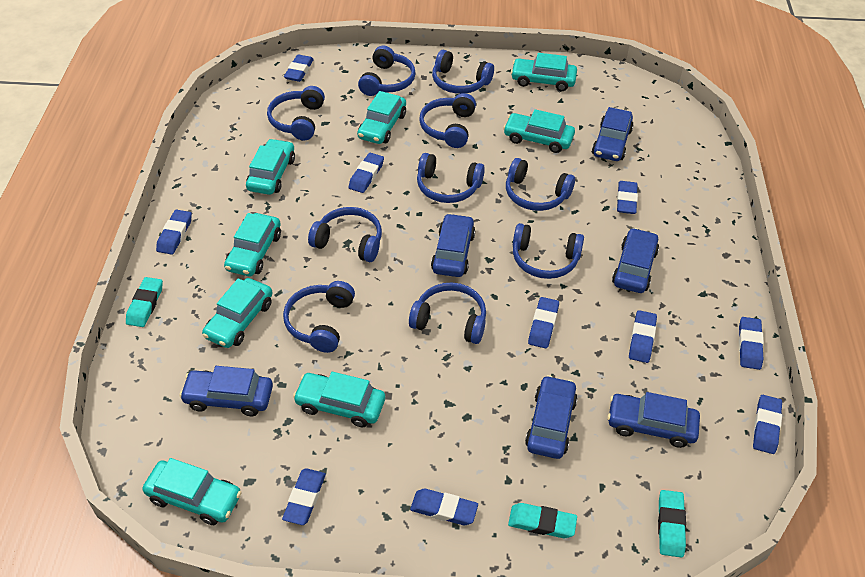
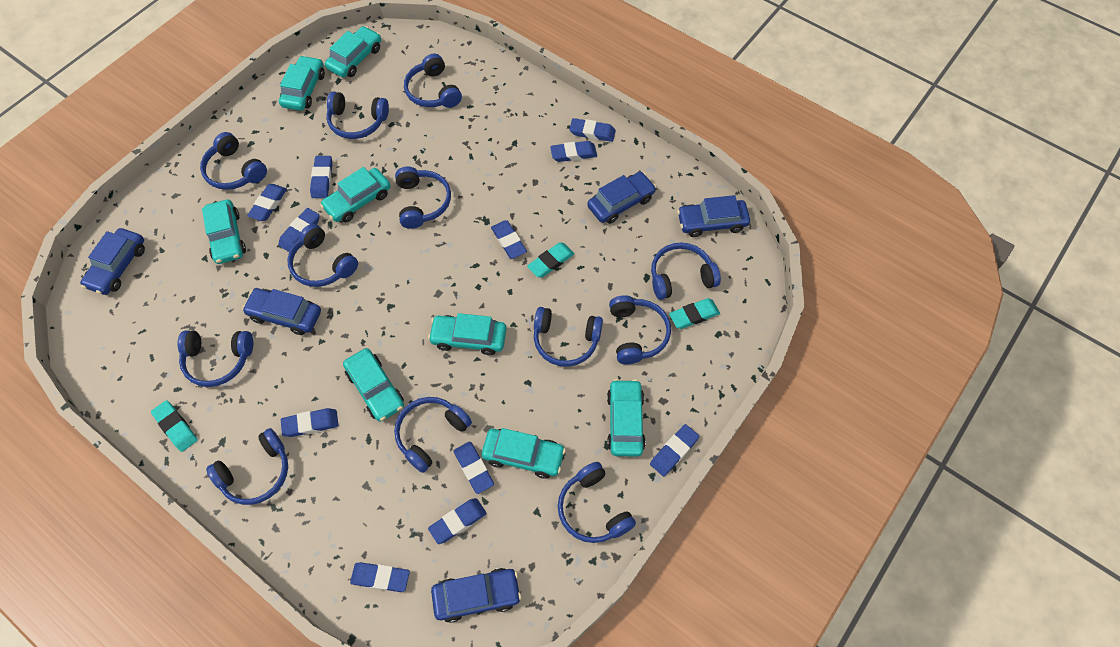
blue car: 6 -> 5
blue eraser: 10 -> 11
blue headphones: 10 -> 12

